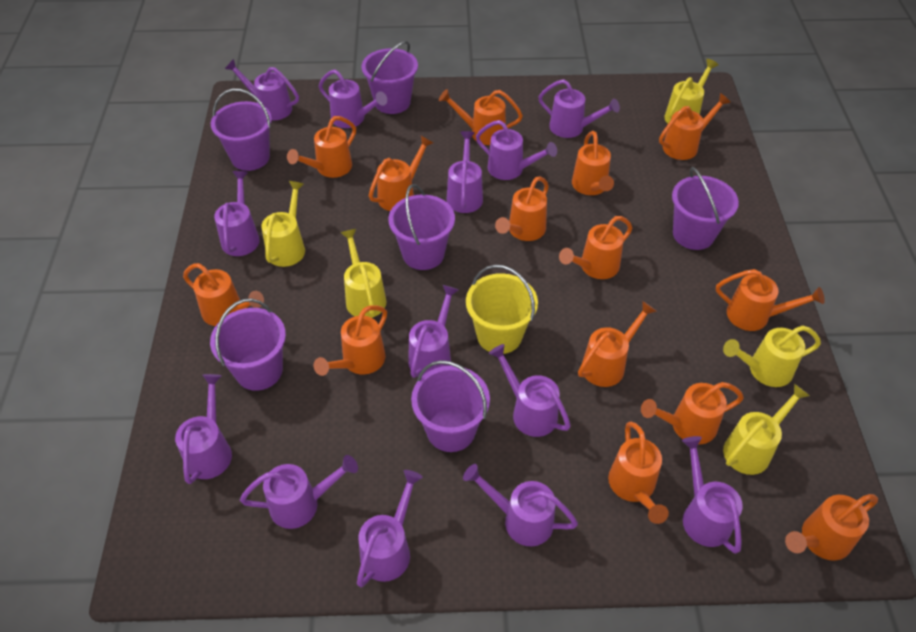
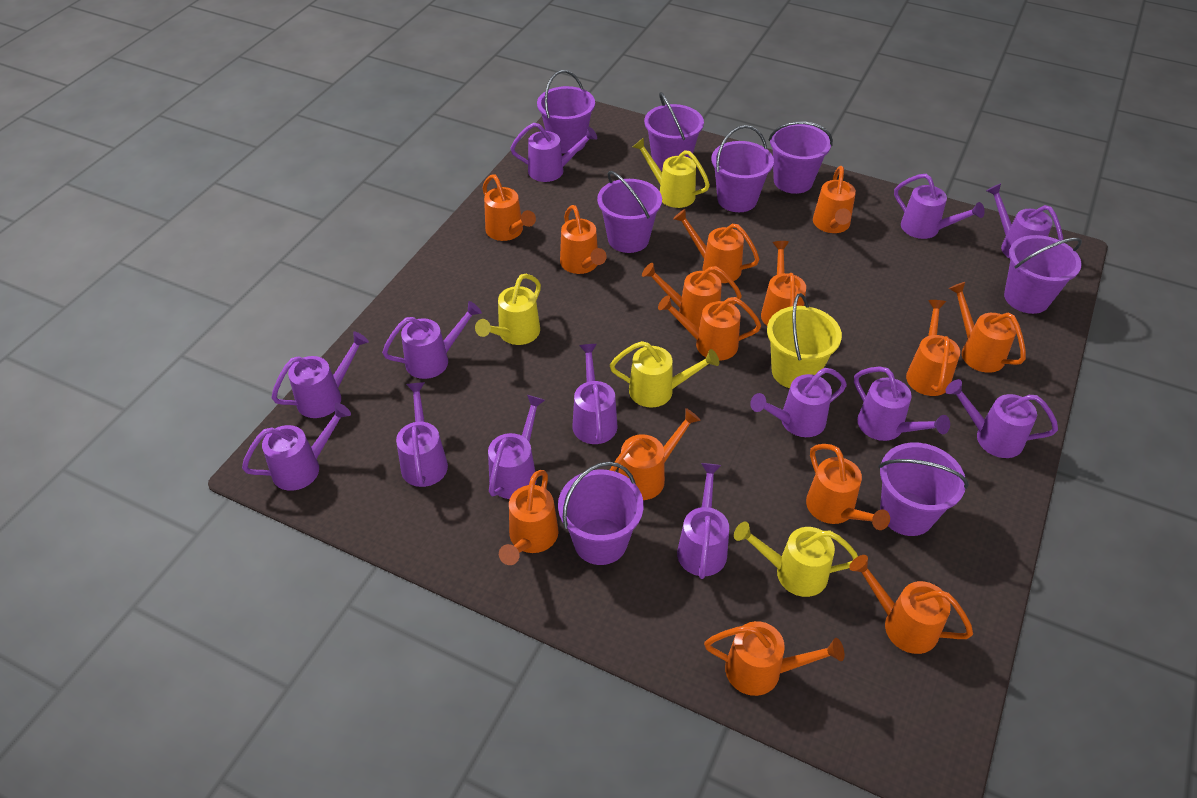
purple bucket: 6 -> 8
yellow watering can: 5 -> 4

